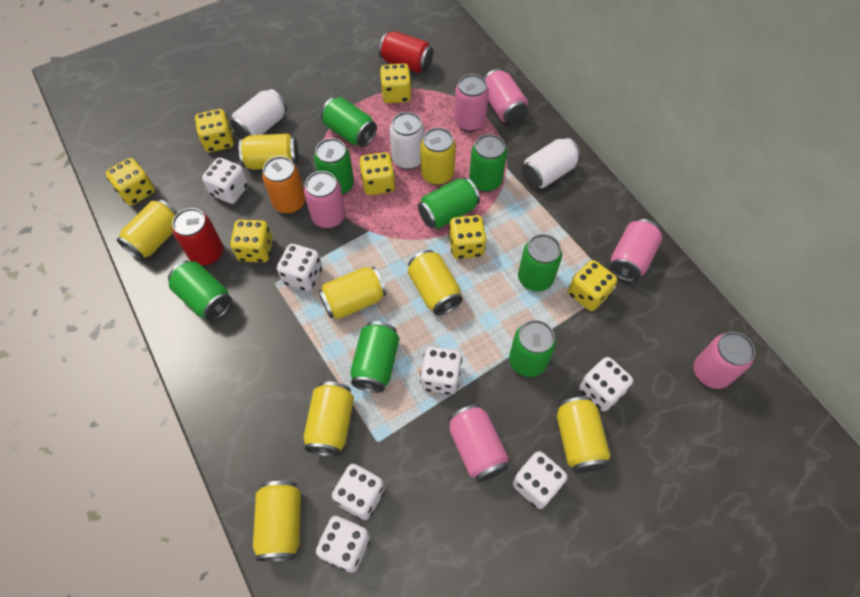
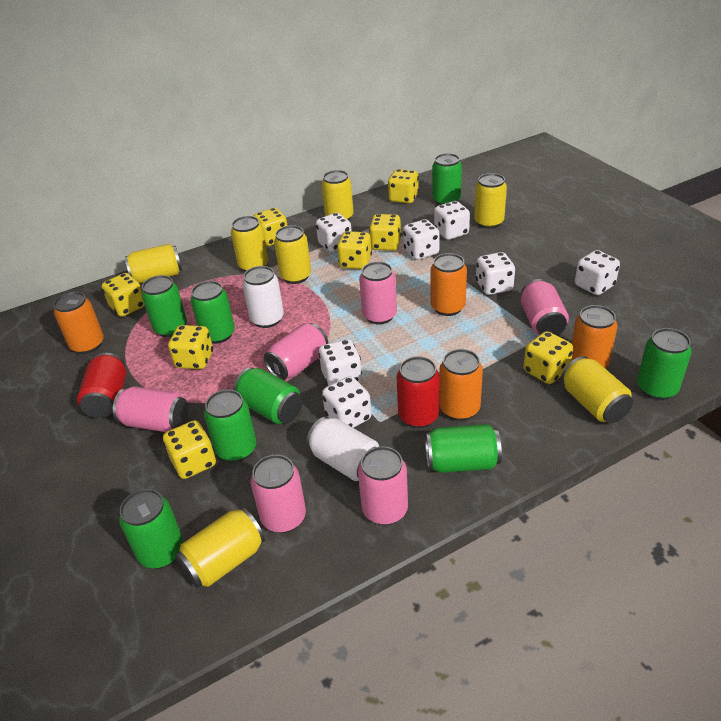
orange can: 1 -> 4
white can: 3 -> 2
yellow can: 8 -> 7
yellow dice: 7 -> 8

